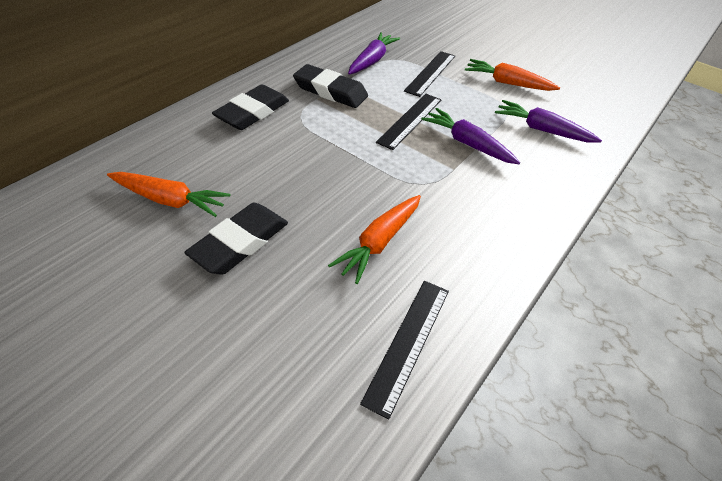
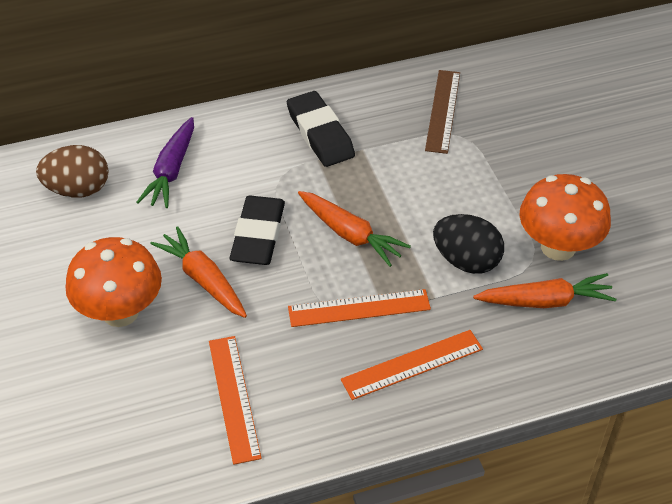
black egg: 0 -> 1
black eraser: 3 -> 2
black ruler: 3 -> 0
brown egg: 0 -> 1
brown ruler: 0 -> 1
orange mushroom: 0 -> 2
orange ruler: 0 -> 3
purple carrot: 3 -> 1

